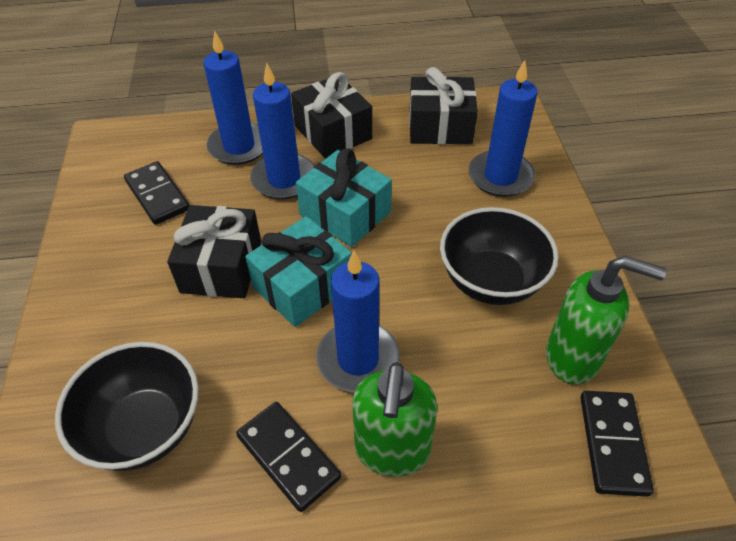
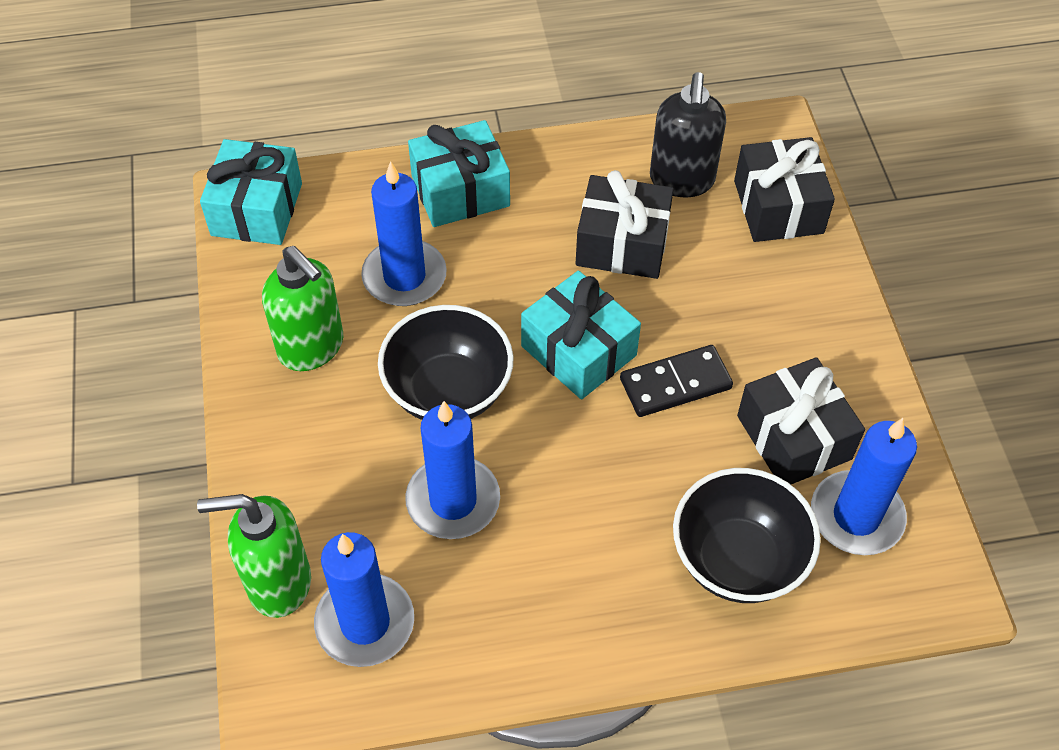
black domino: 3 -> 1
black soap dispenser: 0 -> 1
turquoise gift: 2 -> 3

